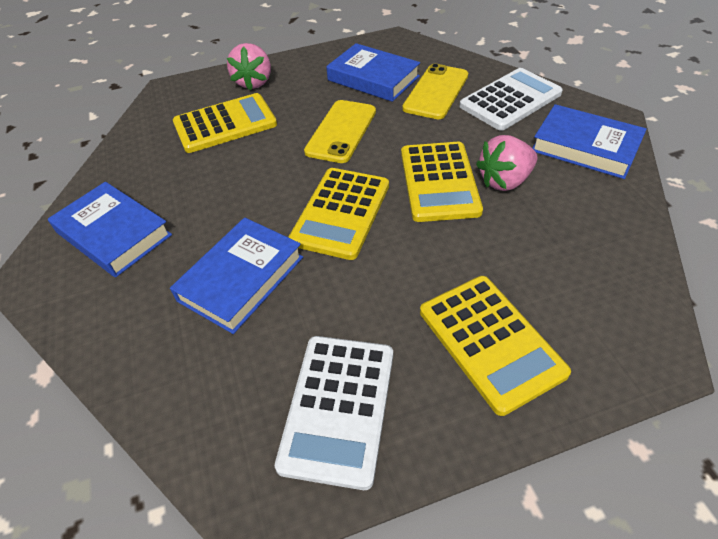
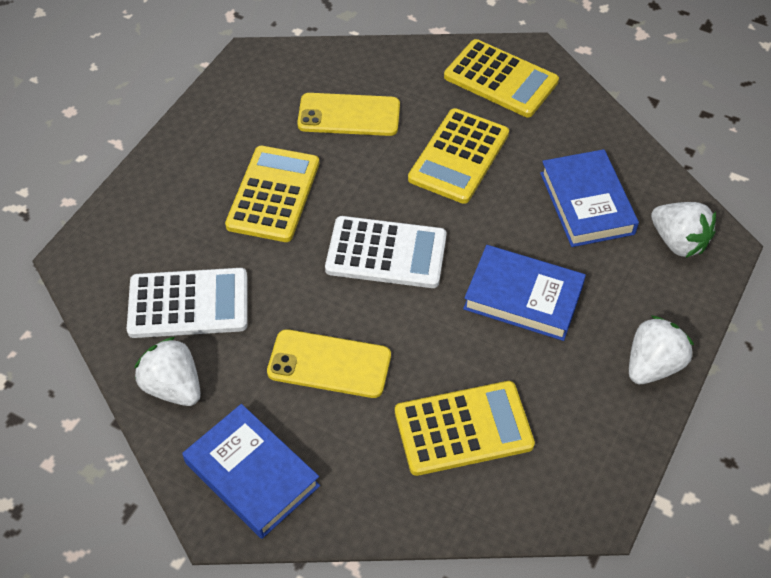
blue book: 4 -> 3
pink strawberry: 2 -> 0
white strawberry: 0 -> 3

